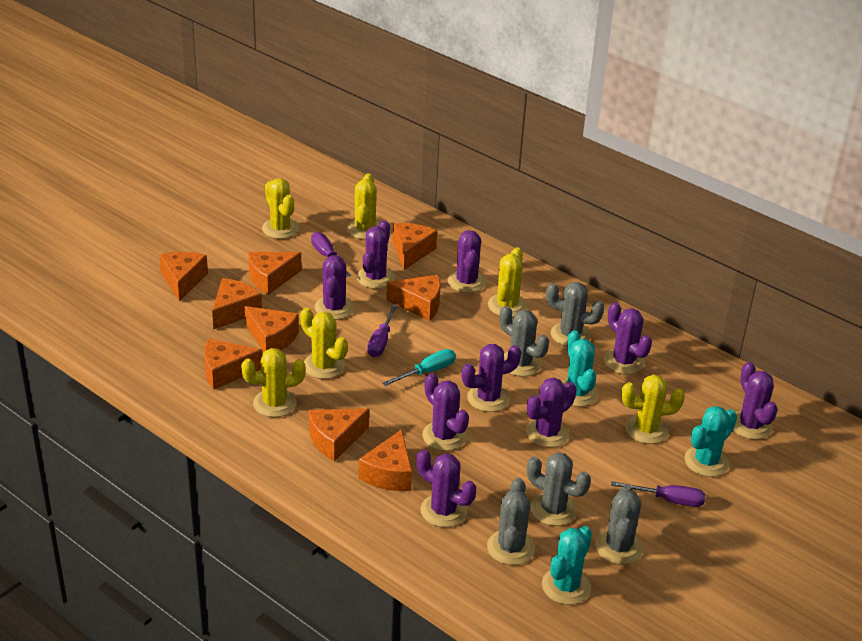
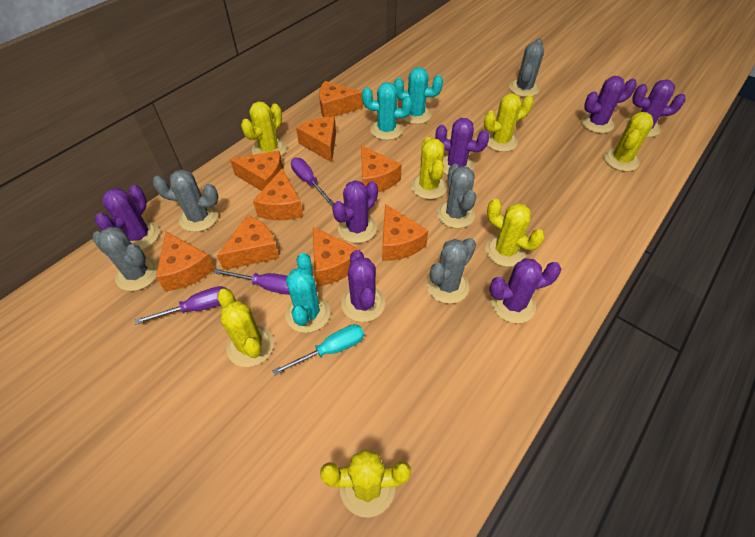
purple cactus: 9 -> 7
yellow cactus: 6 -> 7

